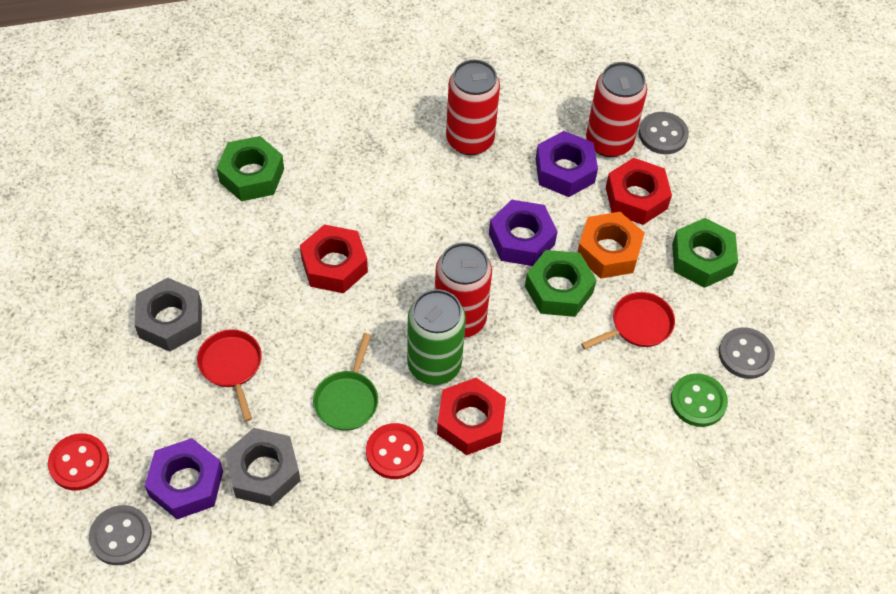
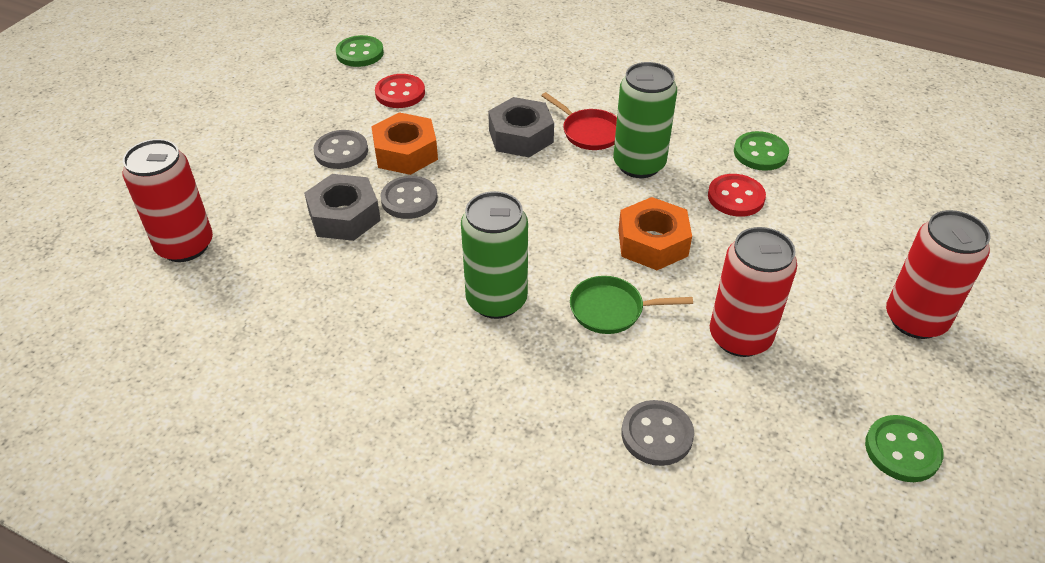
green button: 1 -> 3
green can: 1 -> 2
green nut: 3 -> 0
orange nut: 1 -> 2
purple nut: 3 -> 0
red nut: 3 -> 0
red pan: 2 -> 1

